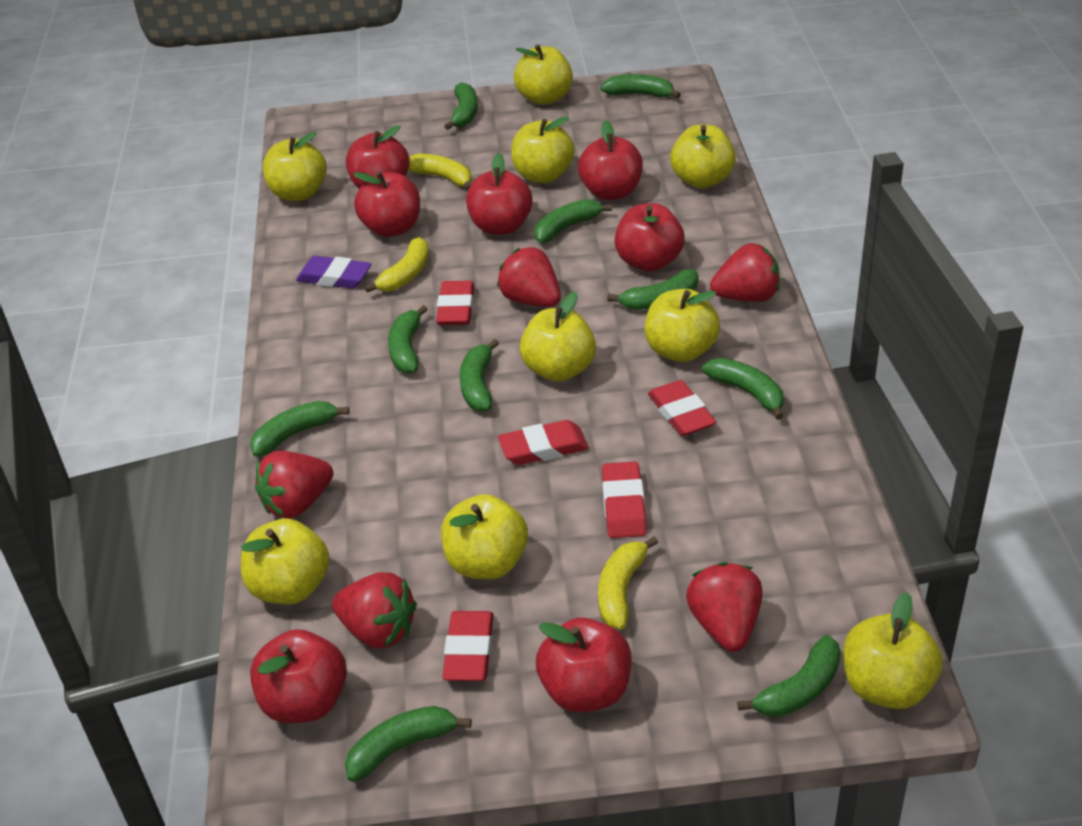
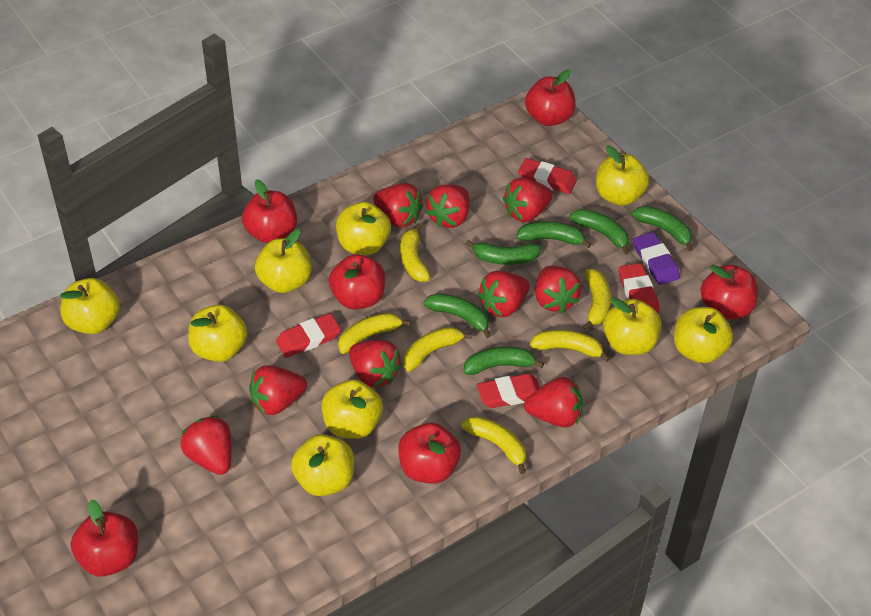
green banana: 10 -> 6
red apple: 7 -> 6
red eraser: 5 -> 4
red strawberry: 5 -> 9
yellow banana: 3 -> 6

